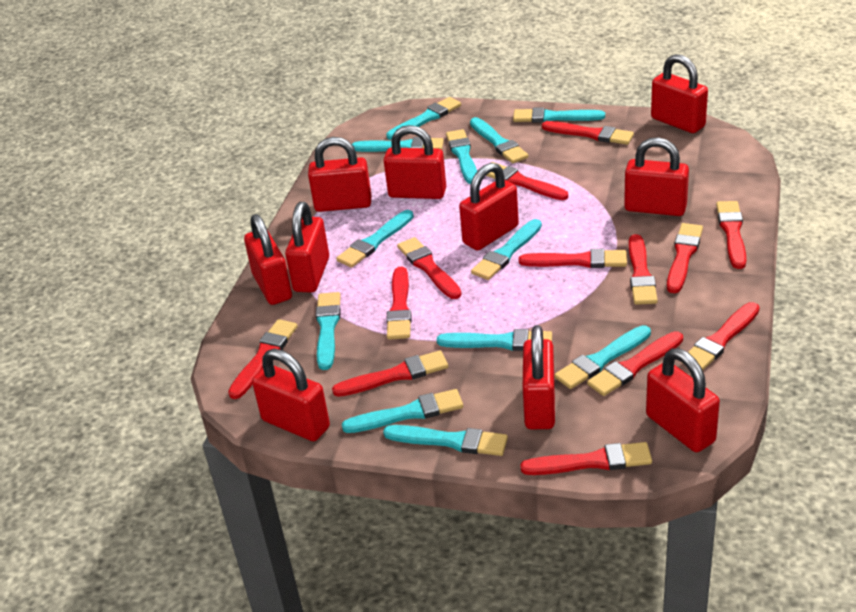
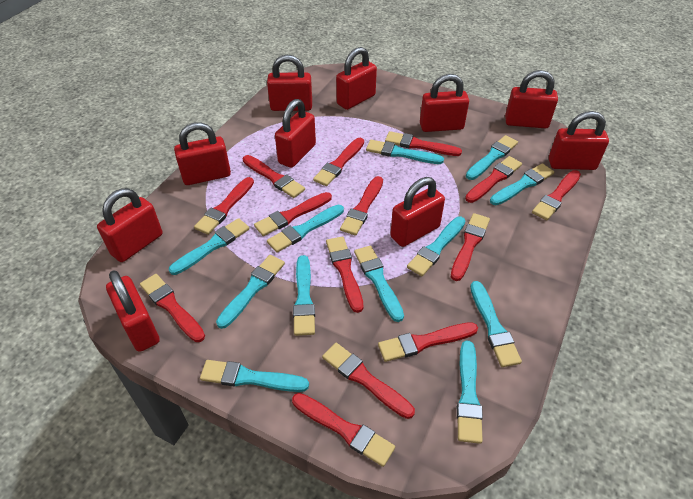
red brush: 13 -> 14

